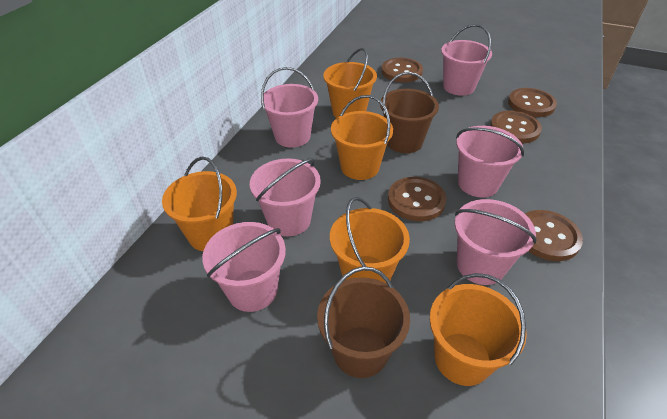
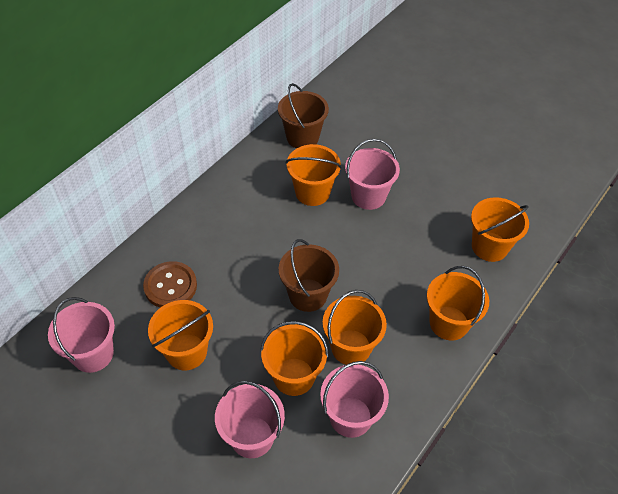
brown button: 5 -> 1
orange bucket: 5 -> 6
pink bucket: 6 -> 4

